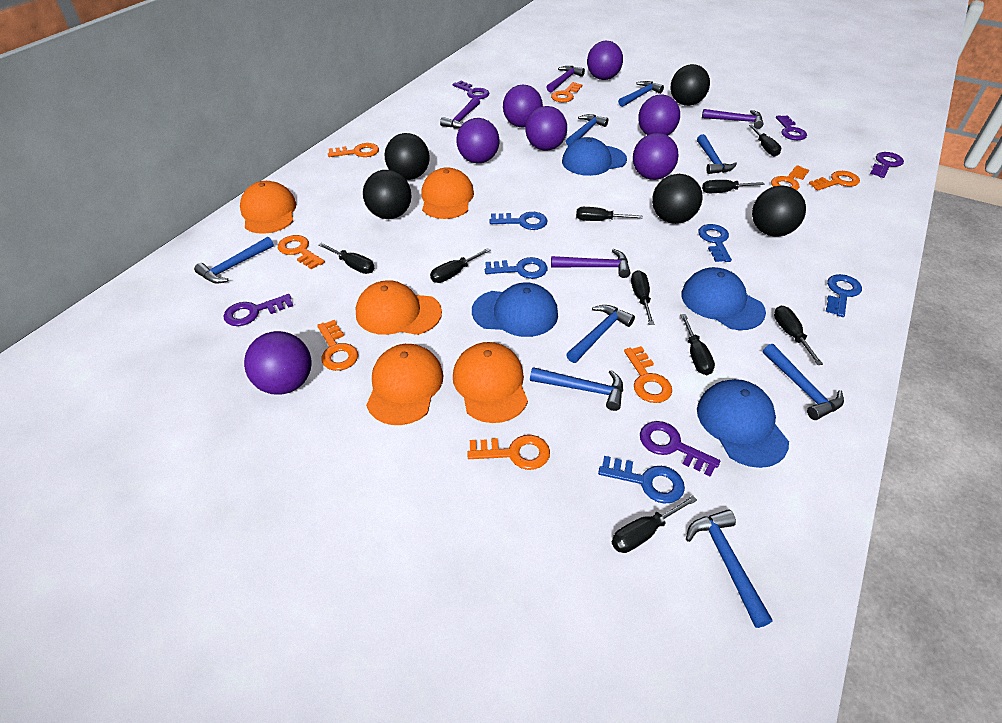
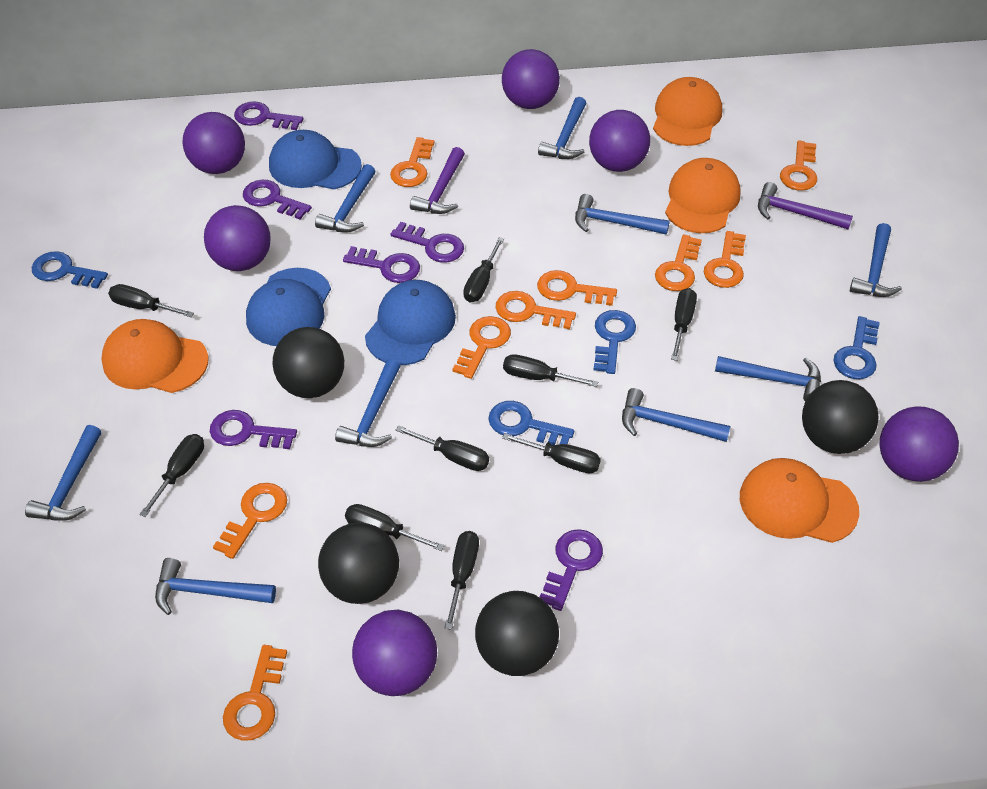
black ball: 5 -> 4
blue cap: 4 -> 3
blue hammer: 8 -> 9
blue key: 5 -> 4
orange cap: 5 -> 4
orange key: 8 -> 9
purple ball: 7 -> 6
purple hammer: 4 -> 2
purple key: 5 -> 6

